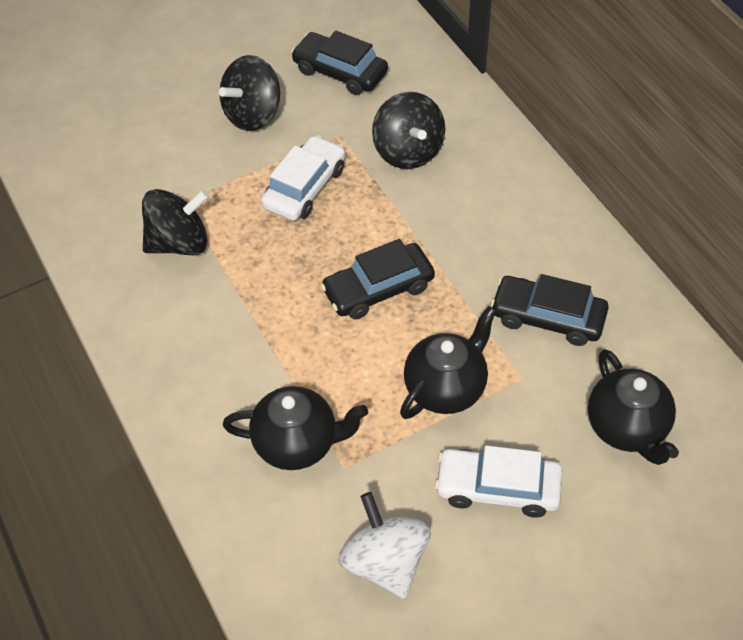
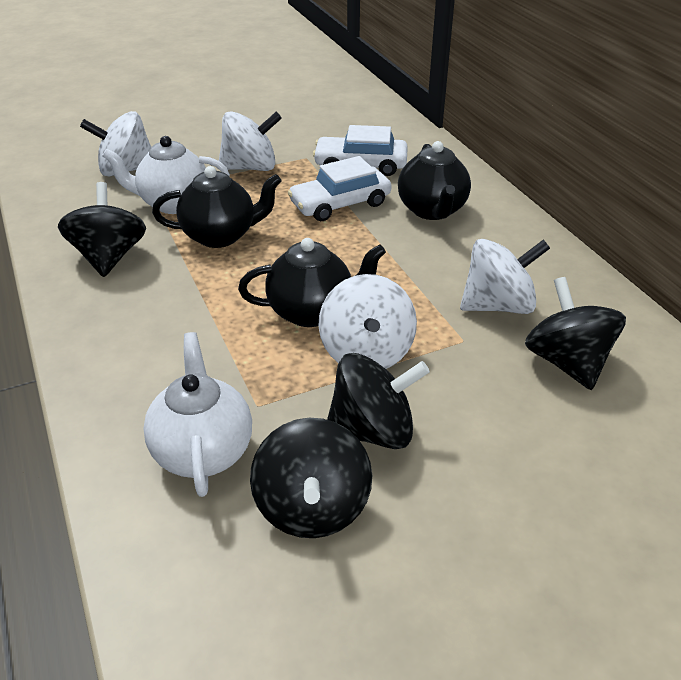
black car: 3 -> 0
black spinning top: 3 -> 4
white spinning top: 1 -> 4
white teapot: 0 -> 2

